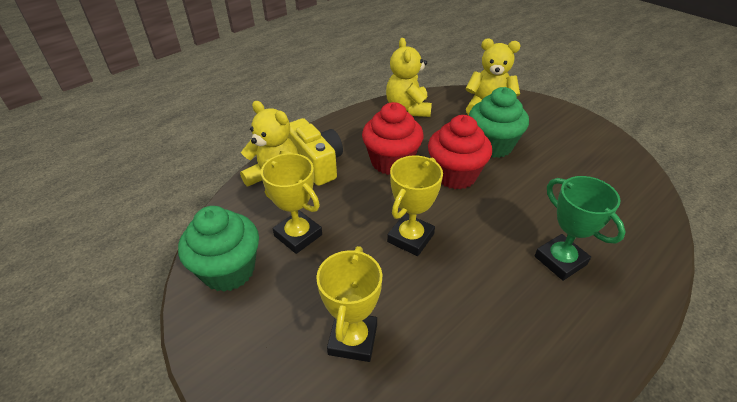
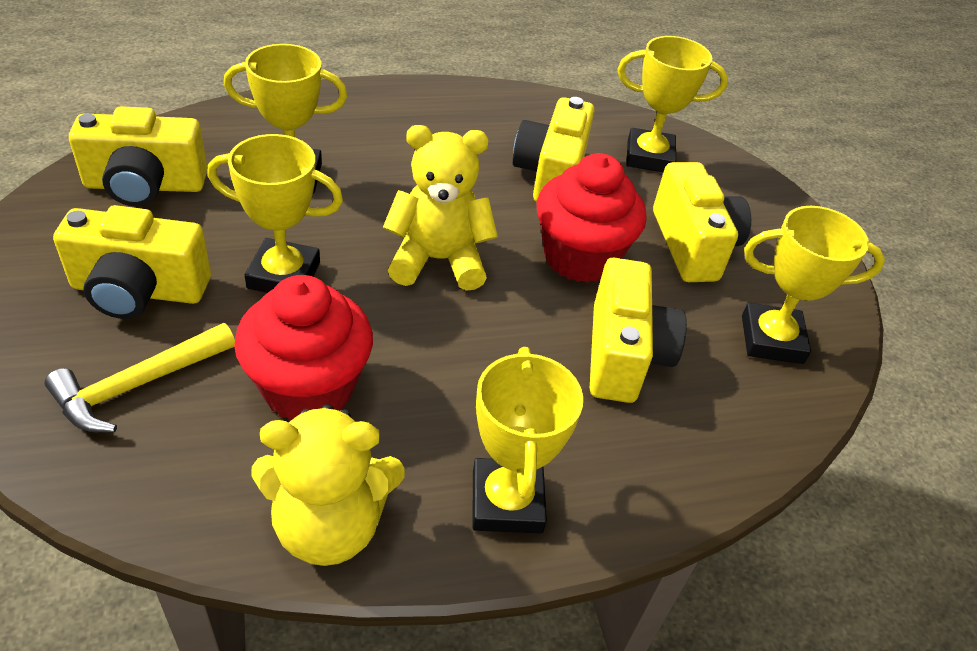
green cupcake: 2 -> 0
green trophy: 1 -> 0
yellow camera: 1 -> 5
yellow hammer: 0 -> 1
yellow teddy bear: 3 -> 2
yellow trophy: 3 -> 5

